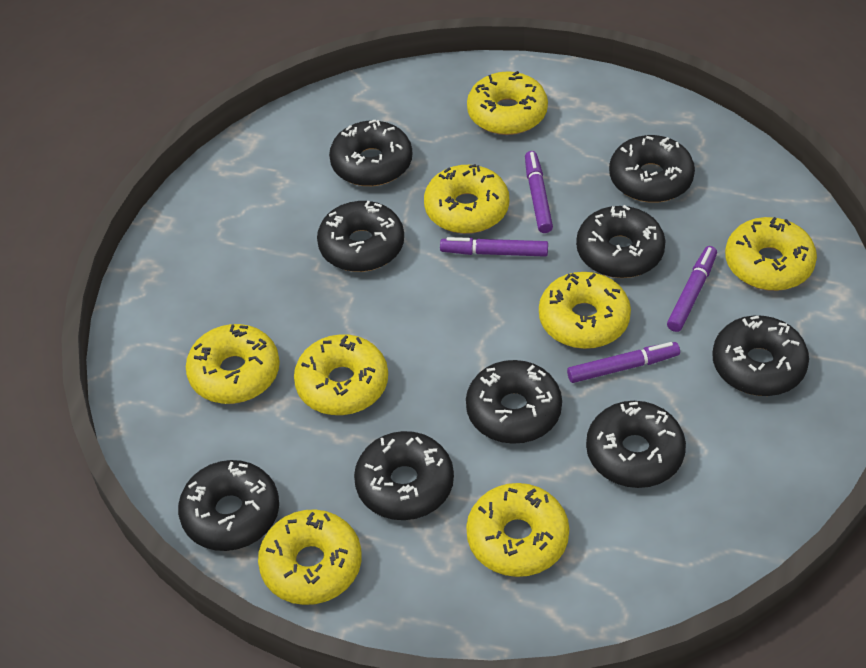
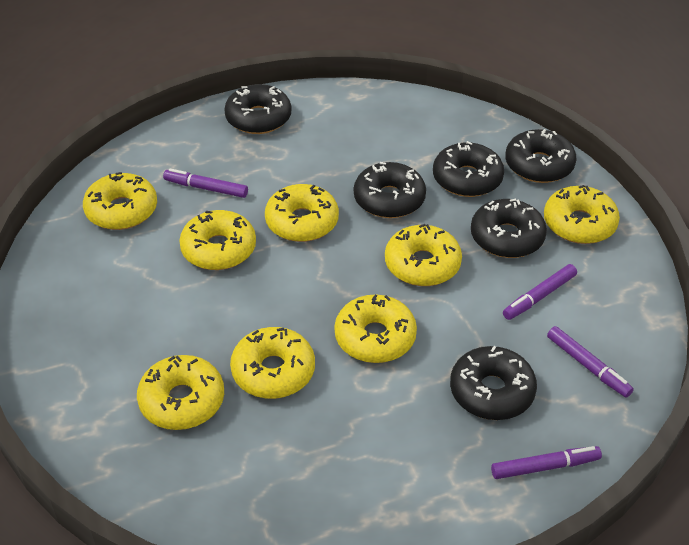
black donut: 9 -> 6

